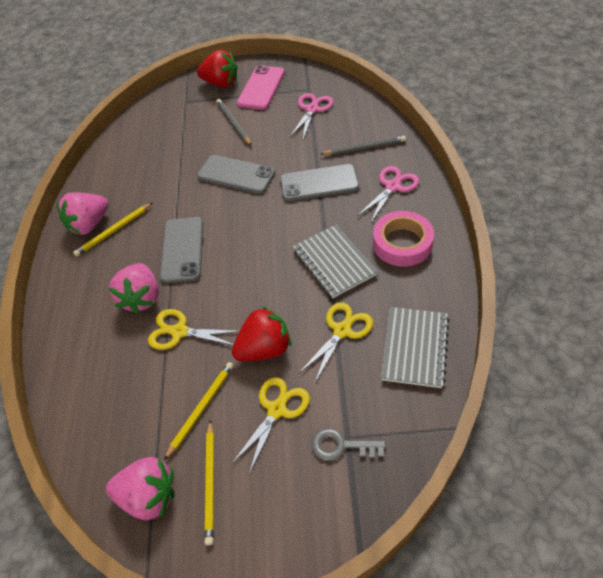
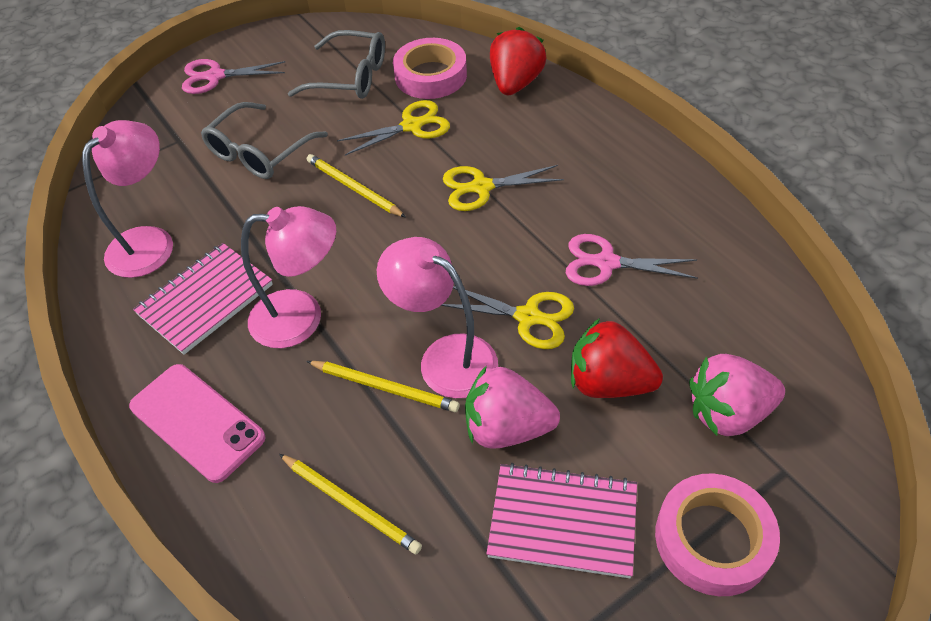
grey glasses: 0 -> 2
grey key: 1 -> 0
grey notebook: 2 -> 0
grey pencil: 2 -> 0
grey phone: 3 -> 0
pink lamp: 0 -> 3
pink notebook: 0 -> 2
pink strawberry: 3 -> 2
pink tape: 1 -> 2

